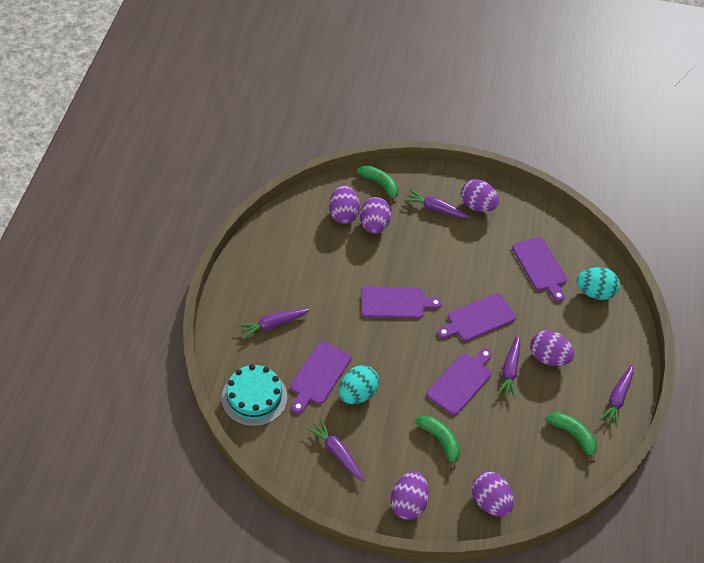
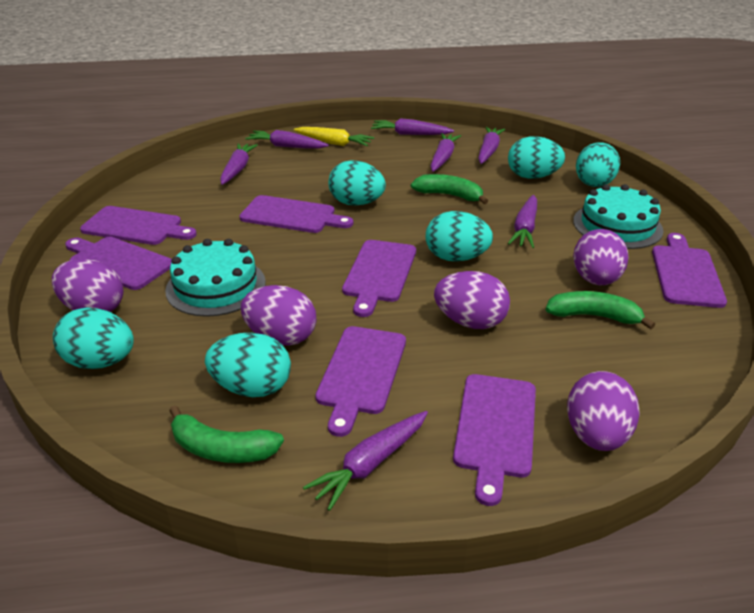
purple carrot: 5 -> 7
purple cutting board: 5 -> 7
purple egg: 6 -> 5
turquoise cake: 1 -> 2
turquoise egg: 2 -> 6
yellow carrot: 0 -> 1

